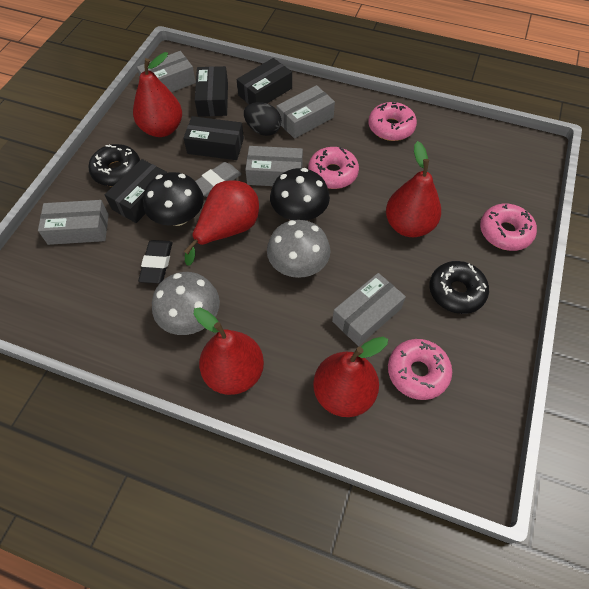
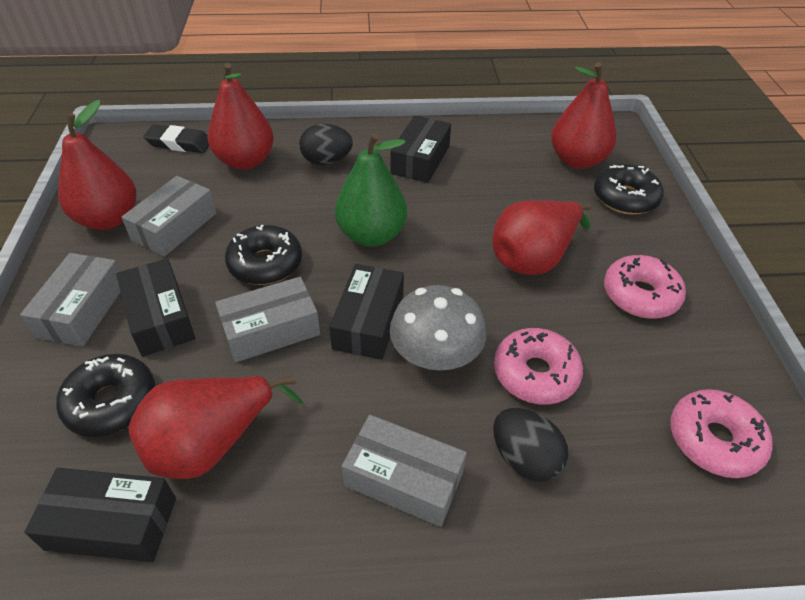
black donut: 2 -> 3
black egg: 1 -> 2
black mushroom: 2 -> 0
green pear: 0 -> 1
grey box: 5 -> 4
grey eraser: 1 -> 0
grey mushroom: 2 -> 1
pink donut: 4 -> 3

